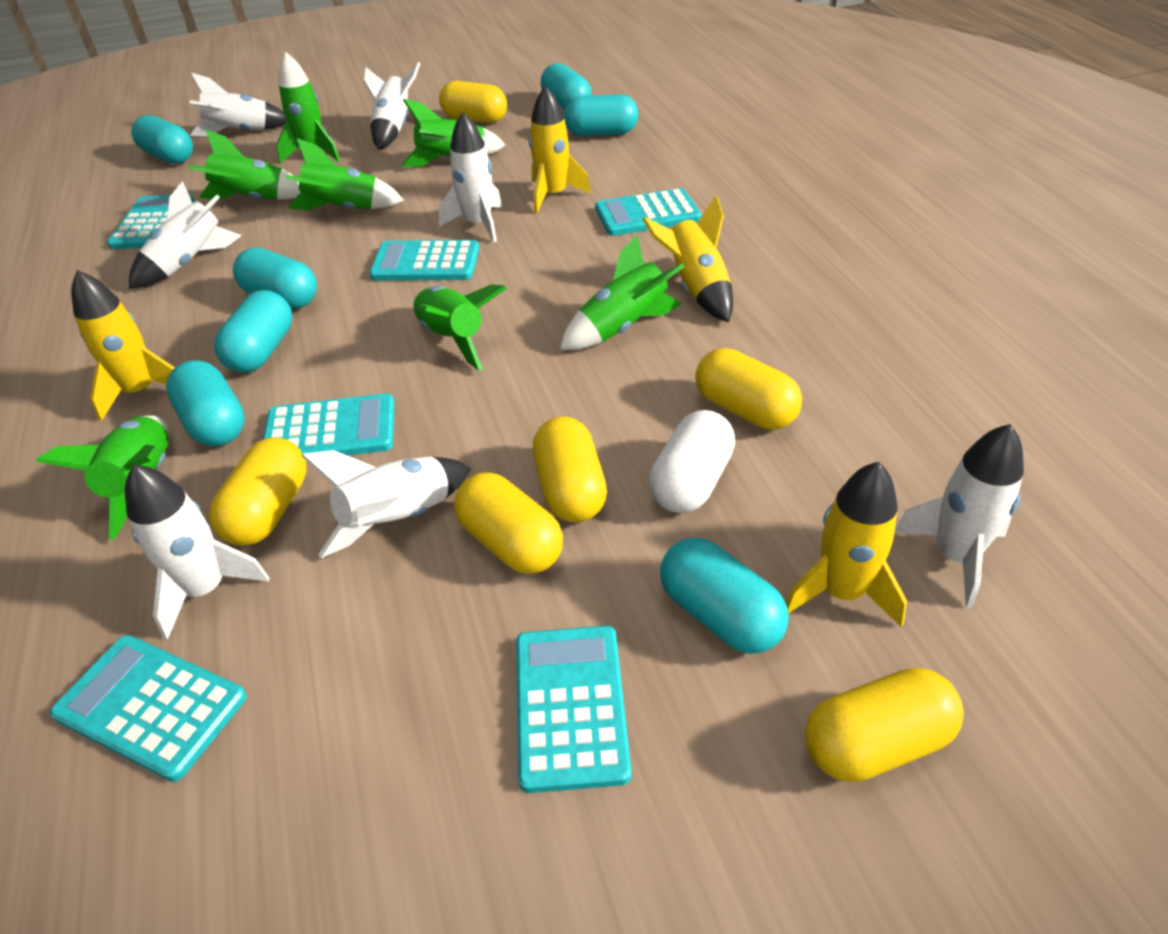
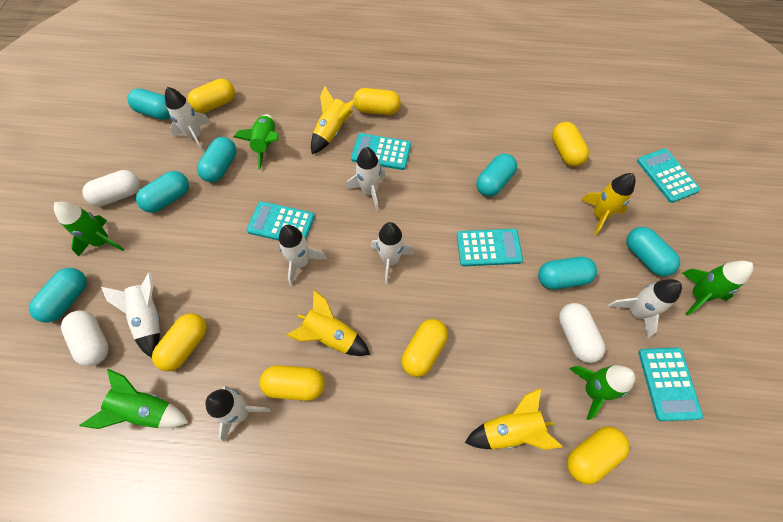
green rocket: 7 -> 5
turquoise calculator: 6 -> 5
white capsule: 1 -> 3
yellow capsule: 6 -> 7

